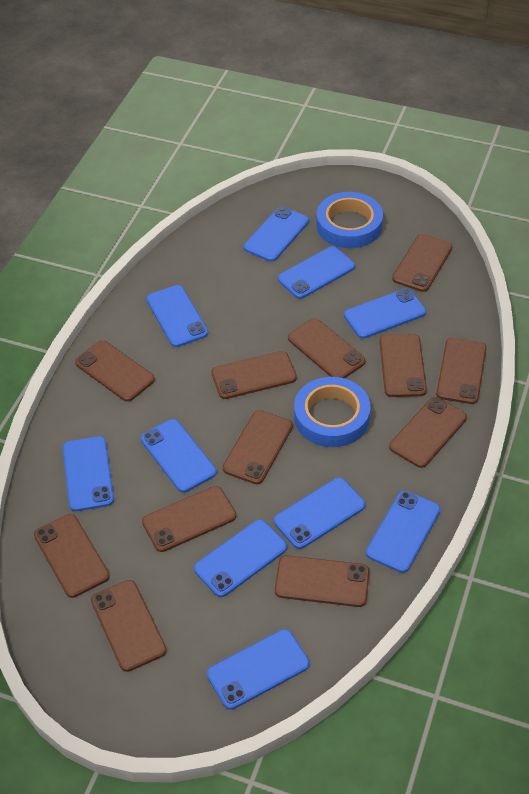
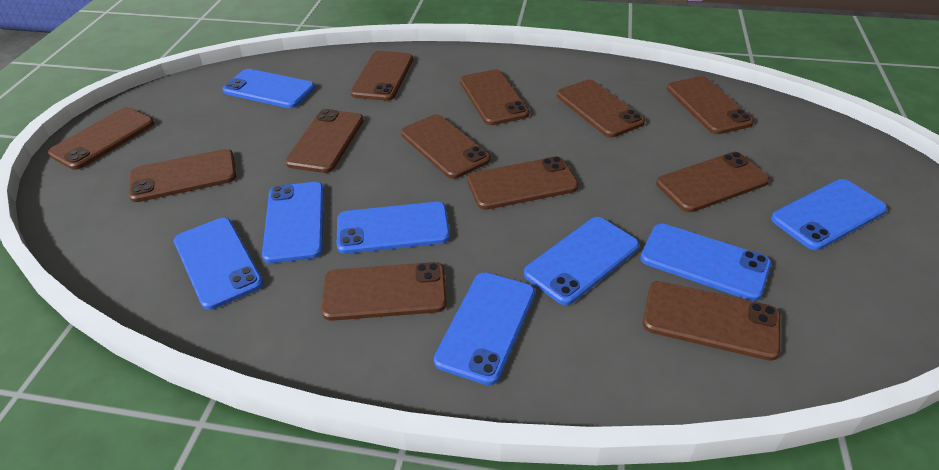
blue phone: 10 -> 8
blue tape: 2 -> 0

